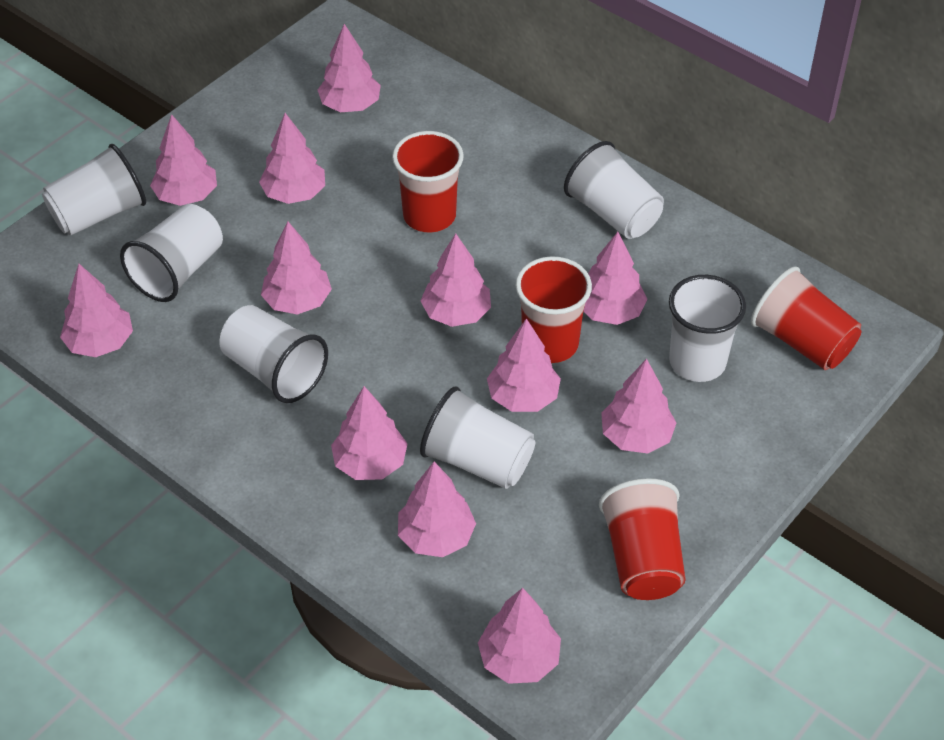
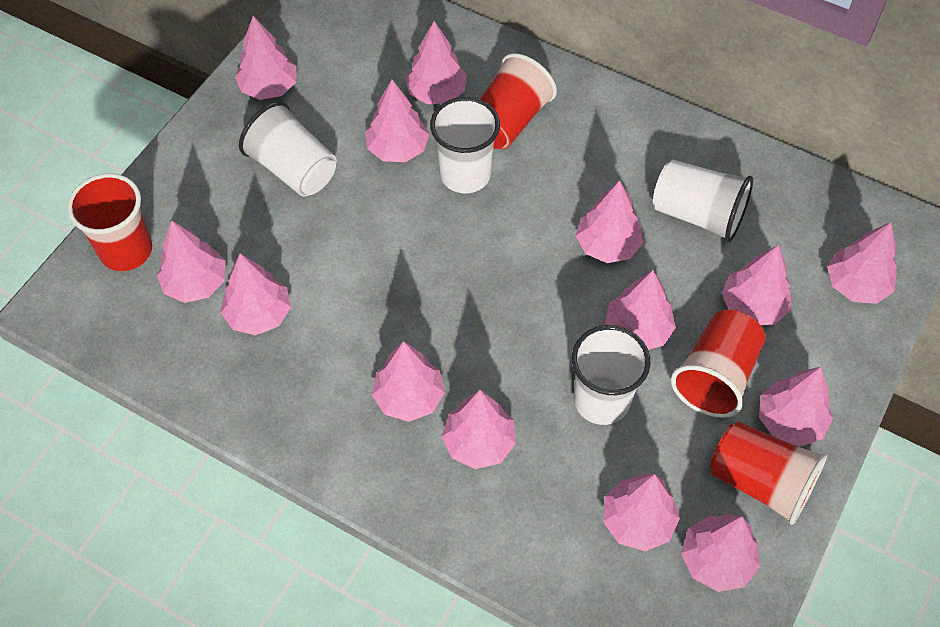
pink tree: 12 -> 14
white cup: 6 -> 4

